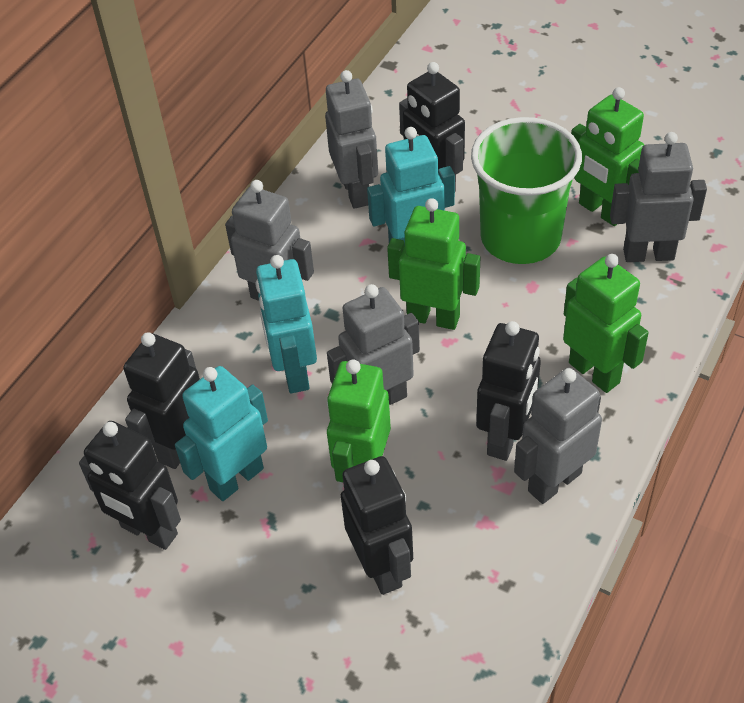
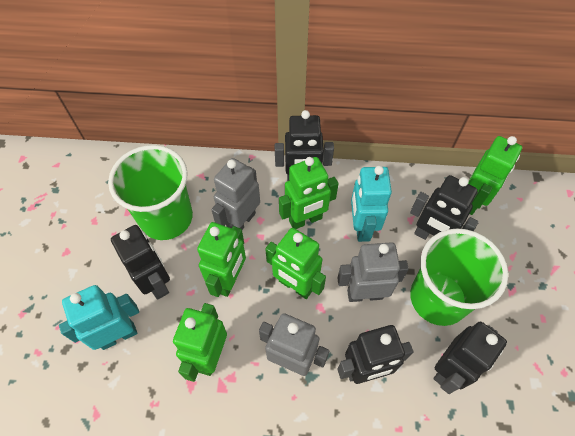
green cup: 1 -> 2
green robot: 4 -> 5
grey robot: 5 -> 3
turquoise robot: 3 -> 2

